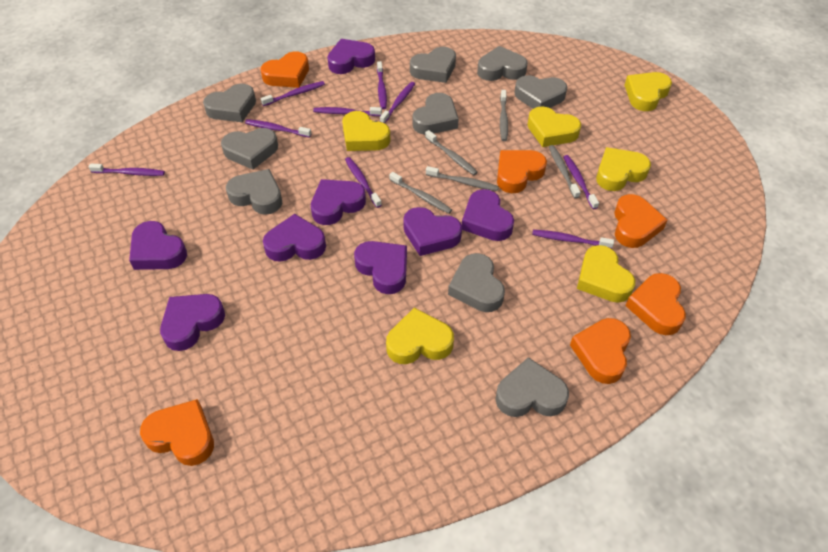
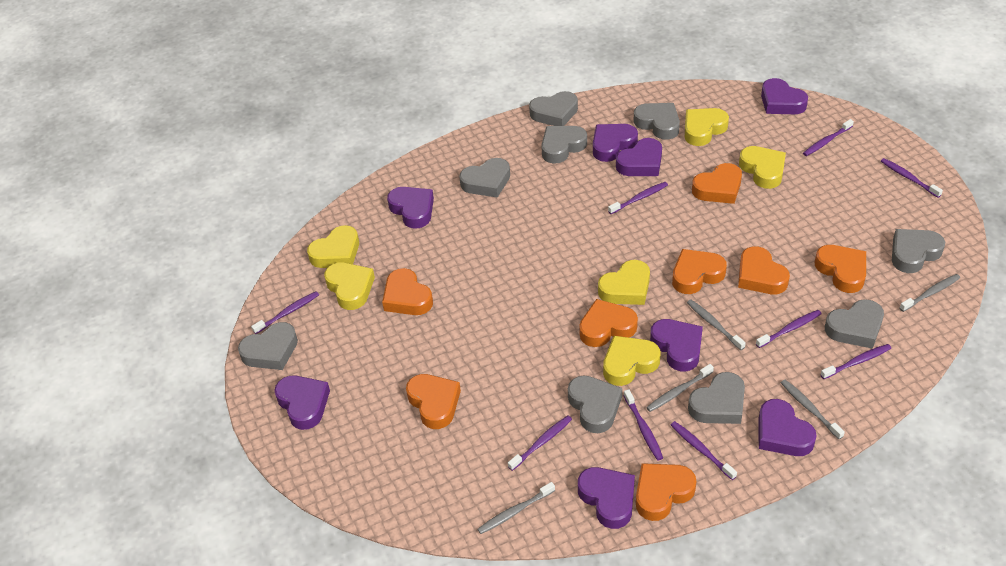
orange heart: 6 -> 8

